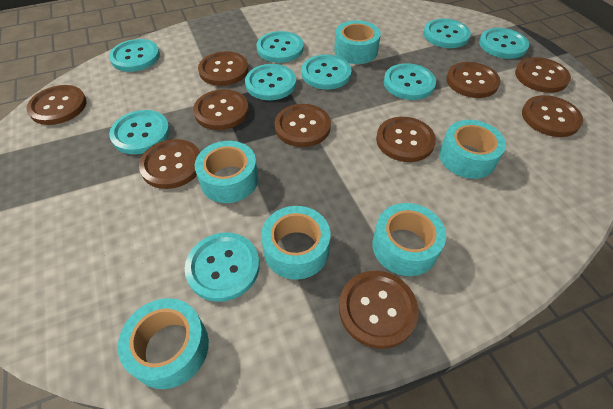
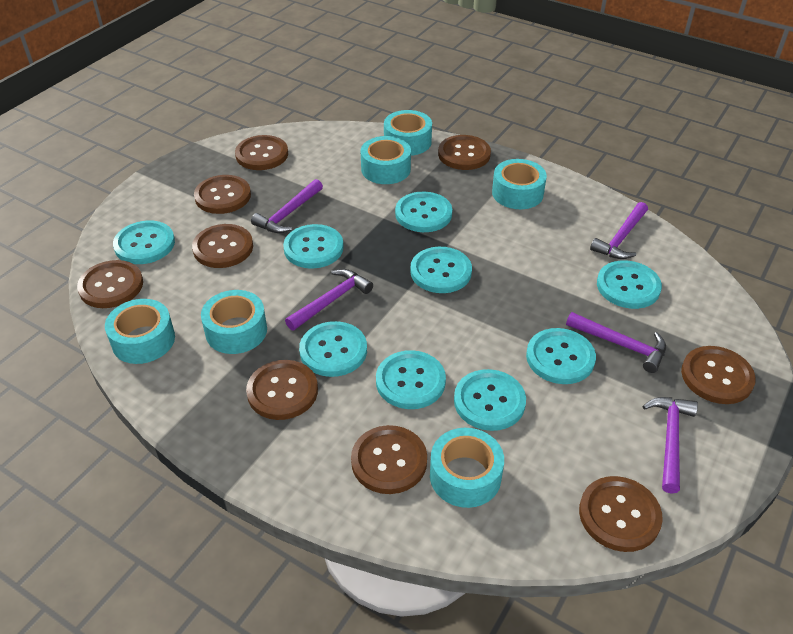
brown button: 10 -> 9
purple hammer: 0 -> 5

